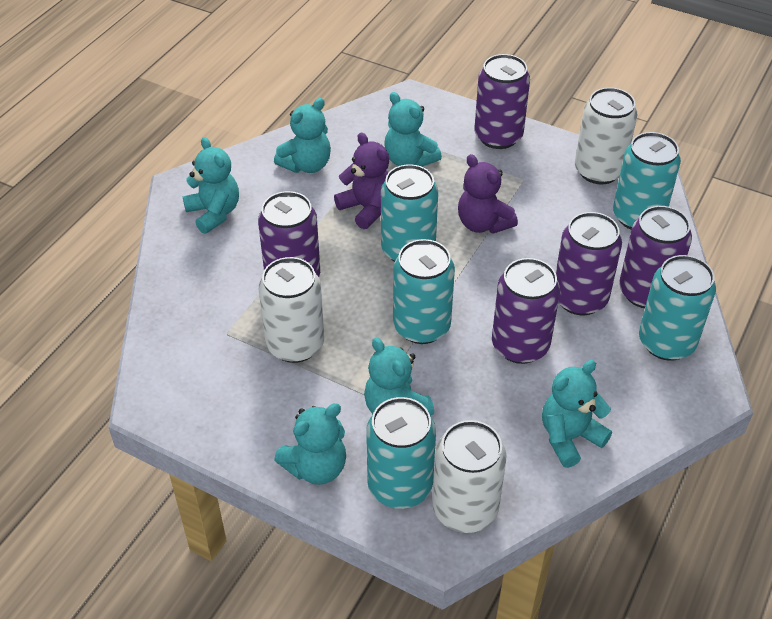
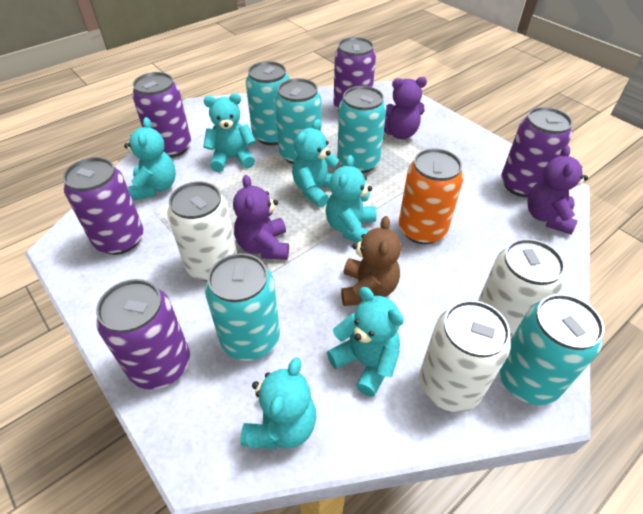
brown teddy bear: 0 -> 1
orange can: 0 -> 1
purple teddy bear: 2 -> 3

